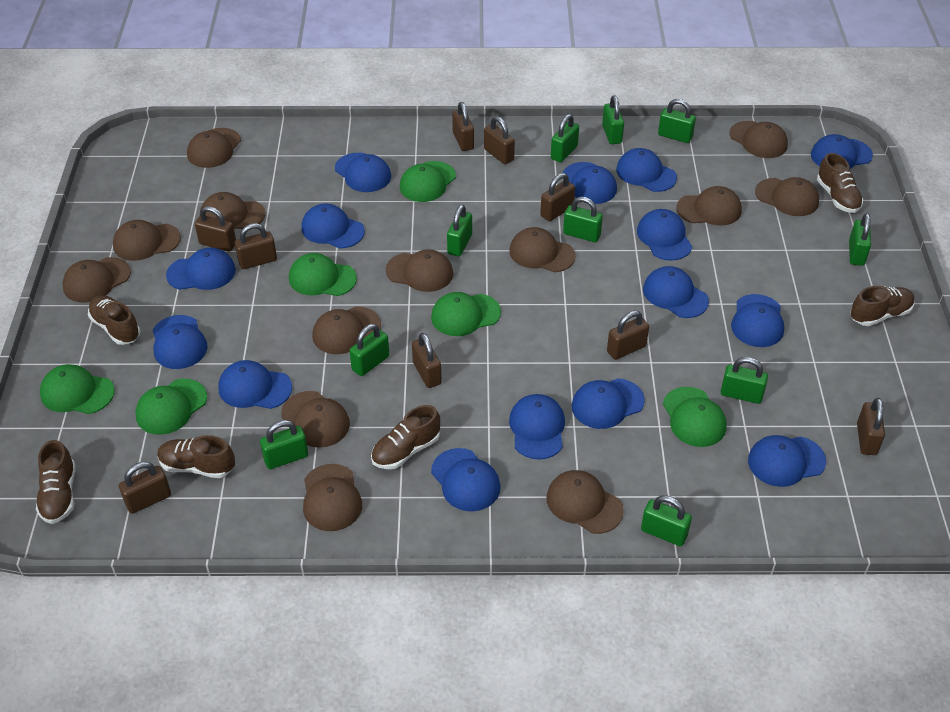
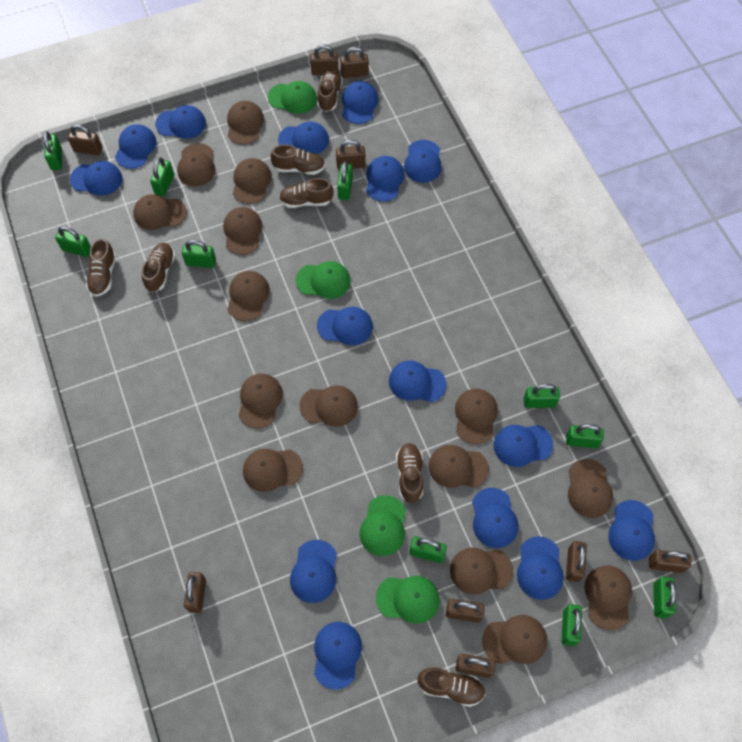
brown cap: 13 -> 15
brown shoe: 6 -> 7
green cap: 6 -> 4

